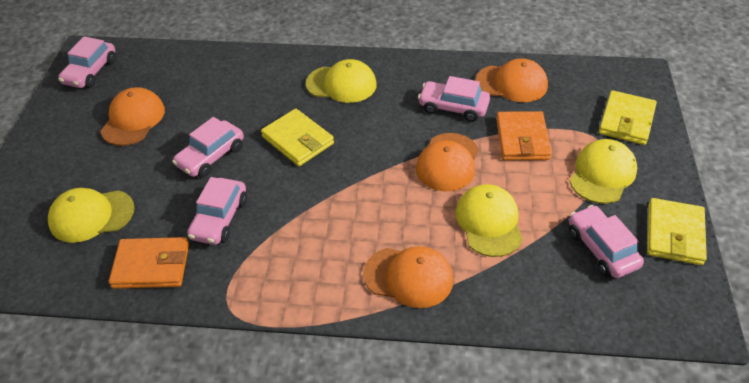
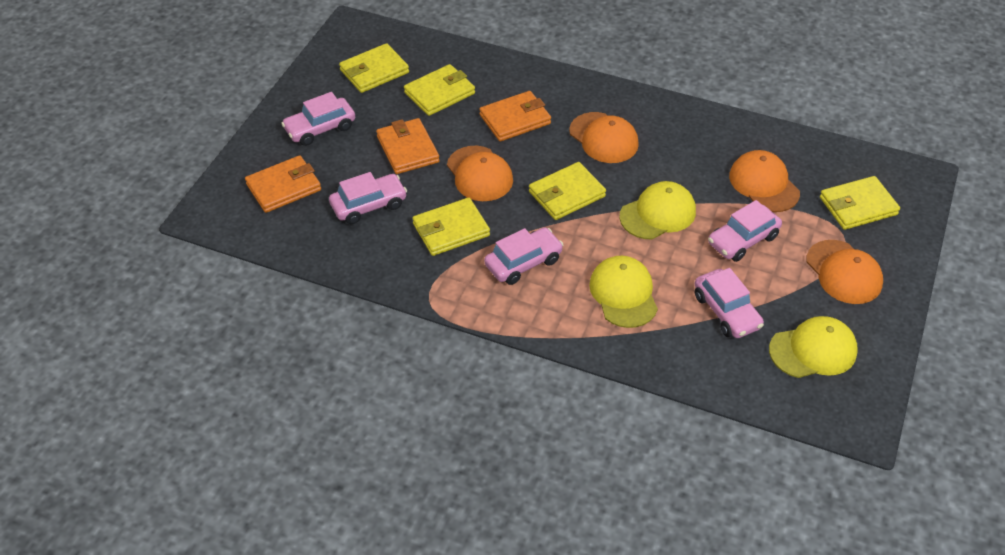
orange wallet: 2 -> 3
yellow cap: 4 -> 3
yellow wallet: 3 -> 5

